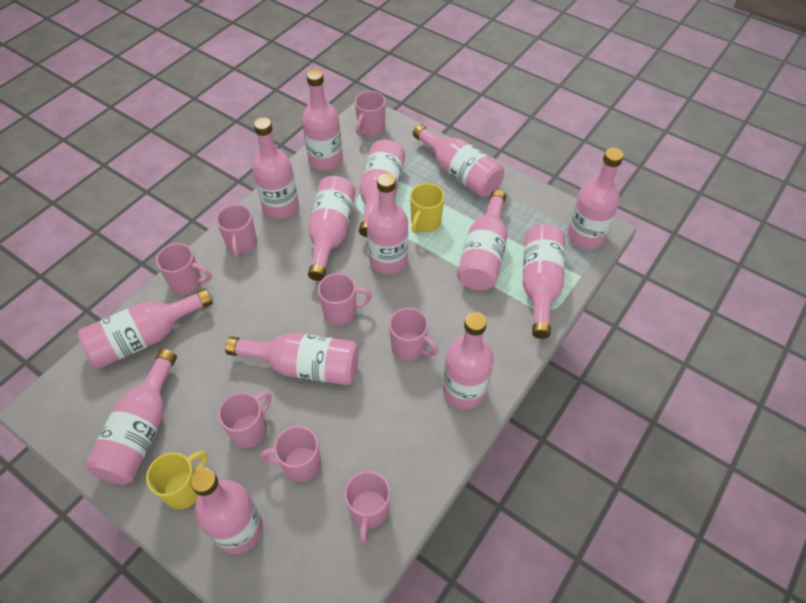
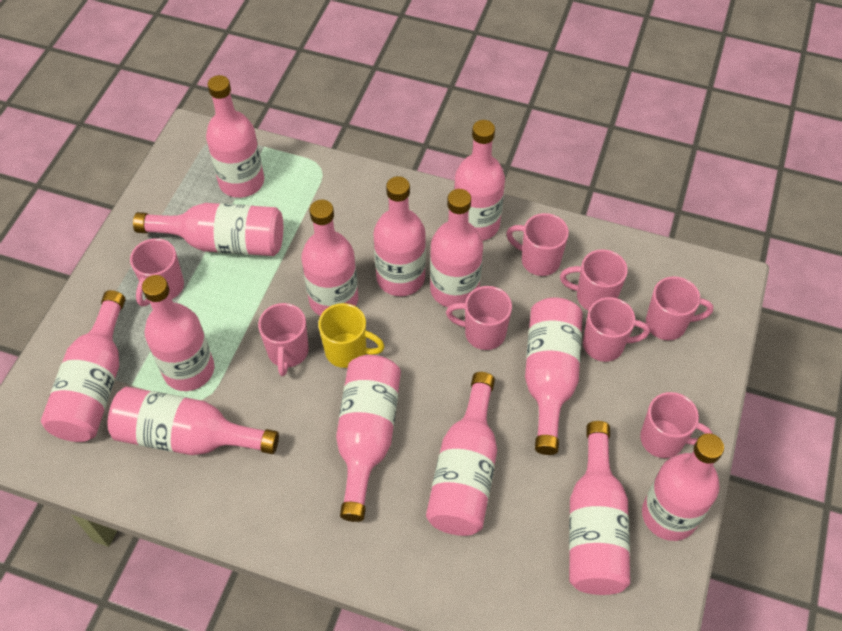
yellow mug: 2 -> 1

